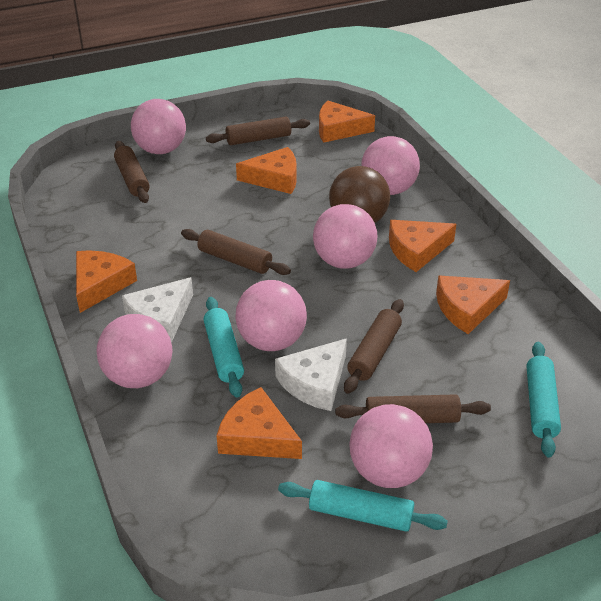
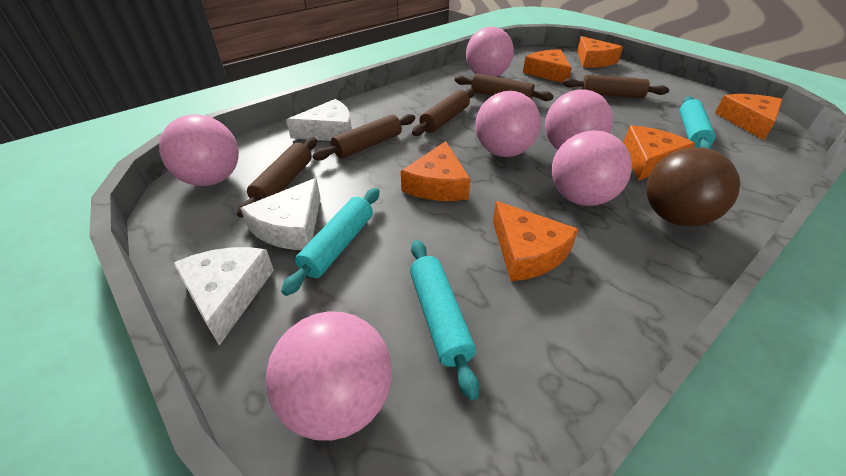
white cheese: 2 -> 3

